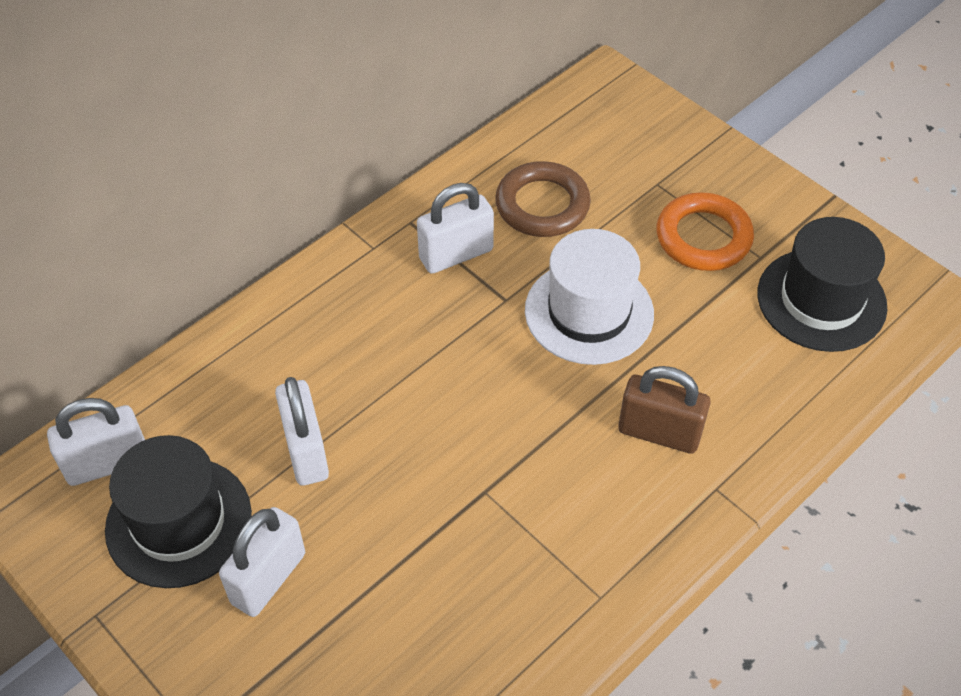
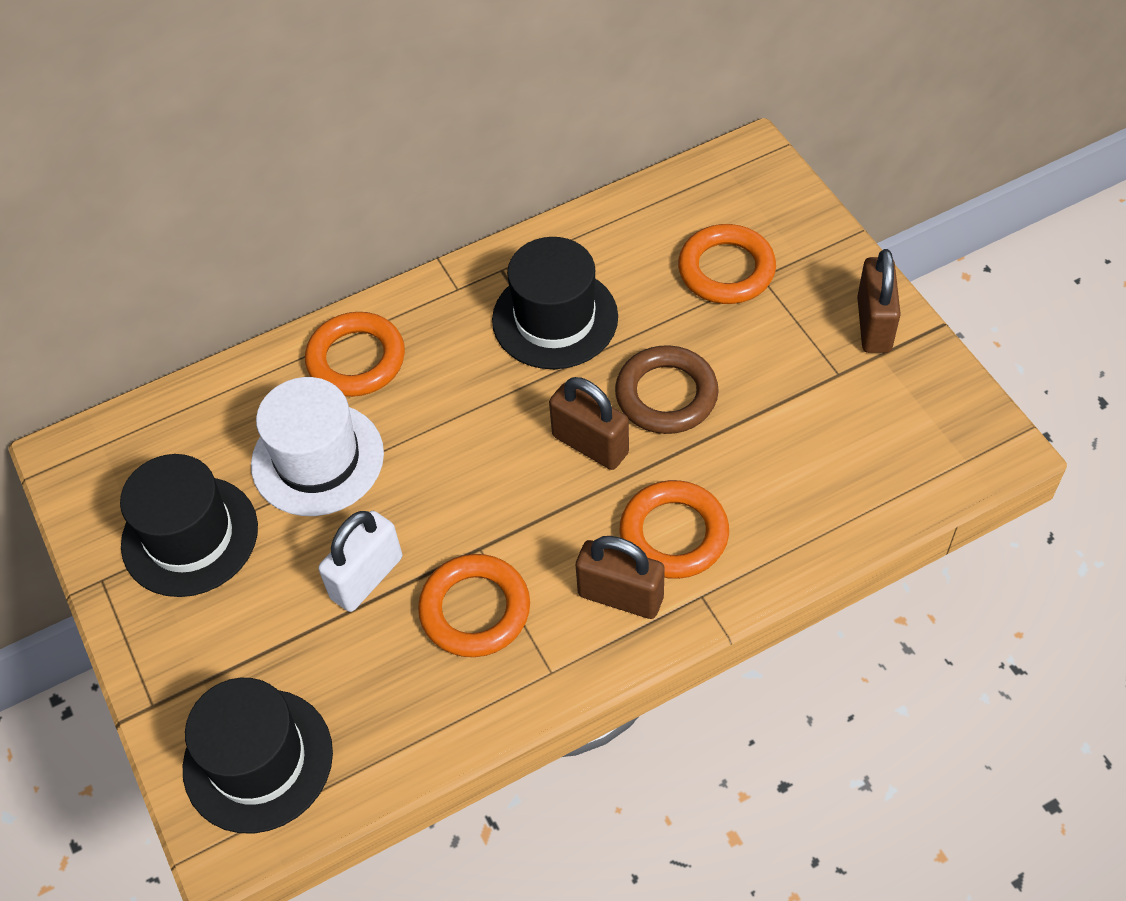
black hat: 2 -> 3
brown padlock: 1 -> 3
orange ring: 1 -> 4
white padlock: 4 -> 1

